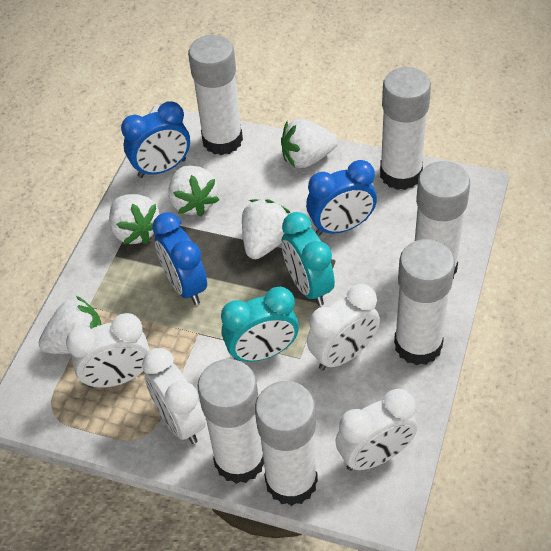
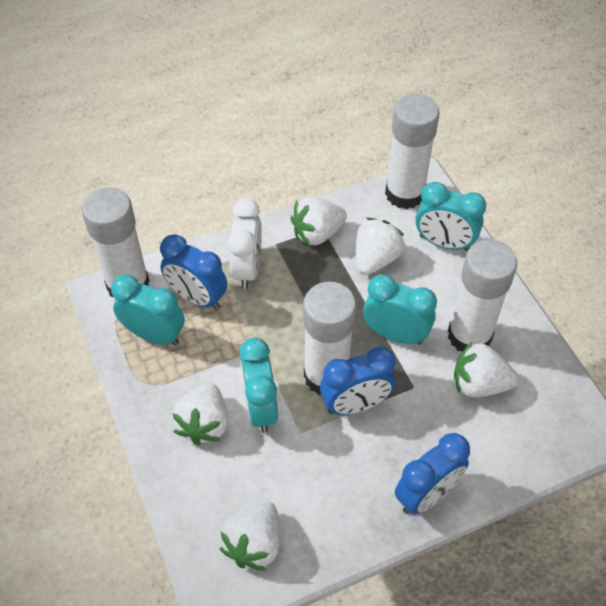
turquoise clock: 2 -> 4
white clock: 4 -> 1
white glue stick: 6 -> 4

